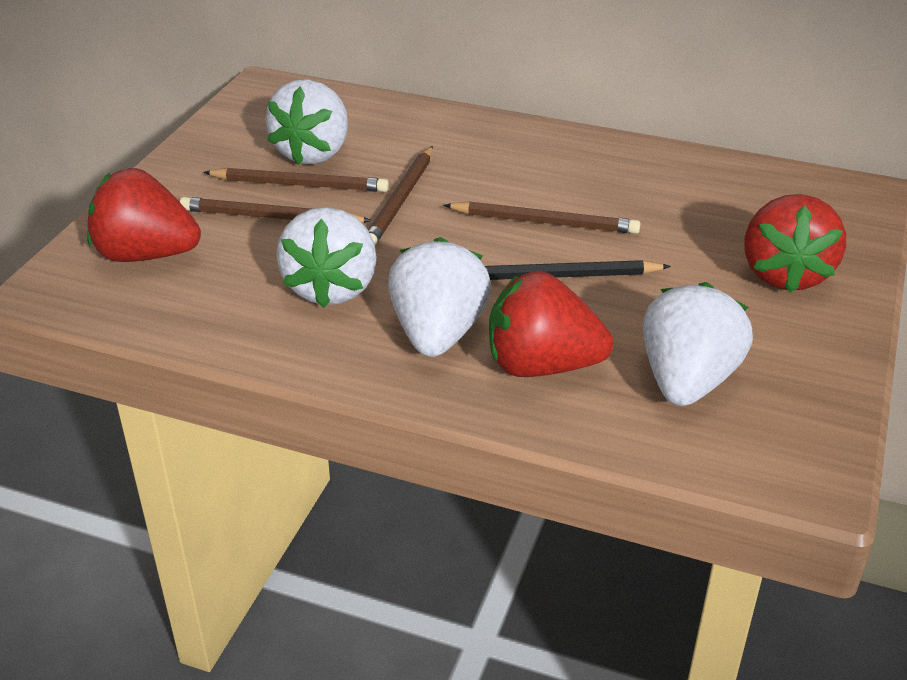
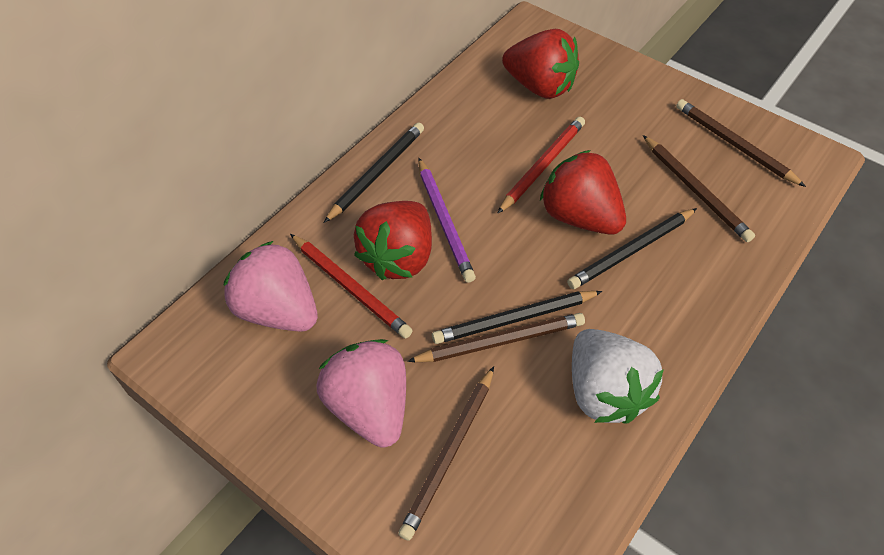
black pencil: 1 -> 3
pink strawberry: 0 -> 2
purple pencil: 0 -> 1
red pencil: 0 -> 2
white strawberry: 4 -> 1

